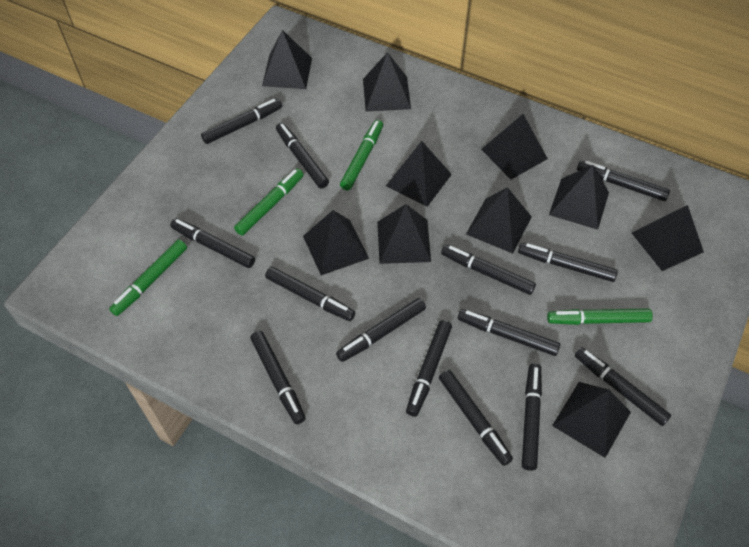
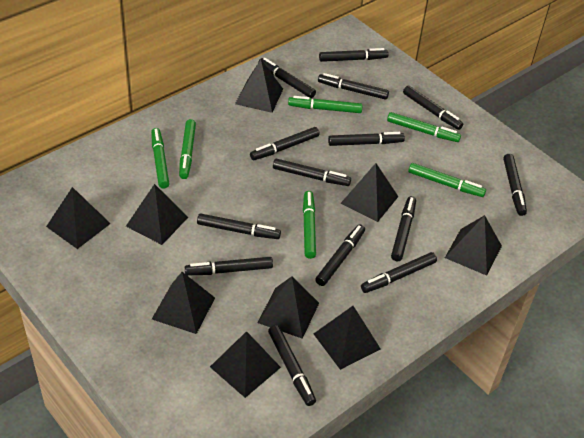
black pyramid: 10 -> 9
green marker: 4 -> 6

